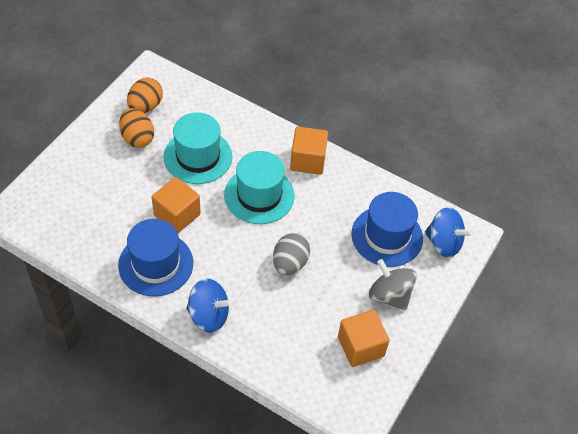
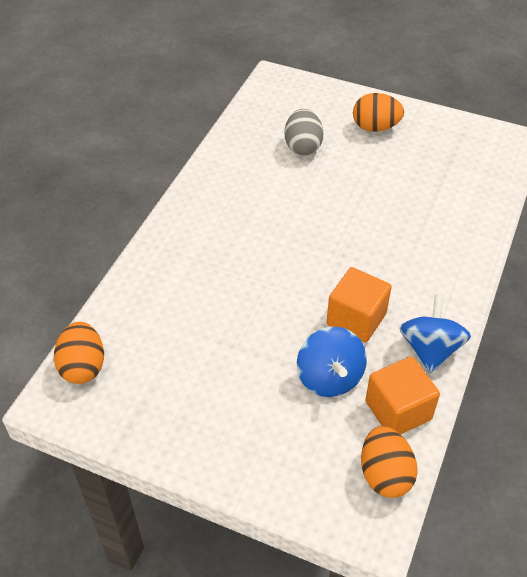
blue hat: 2 -> 0
grey spinning top: 1 -> 0
orange cube: 3 -> 2
orange egg: 2 -> 3
turquoise hat: 2 -> 0

